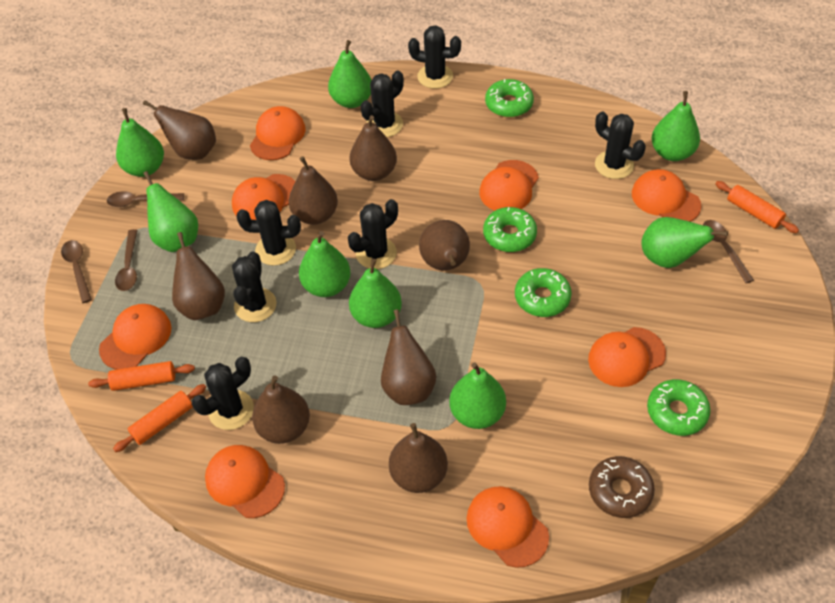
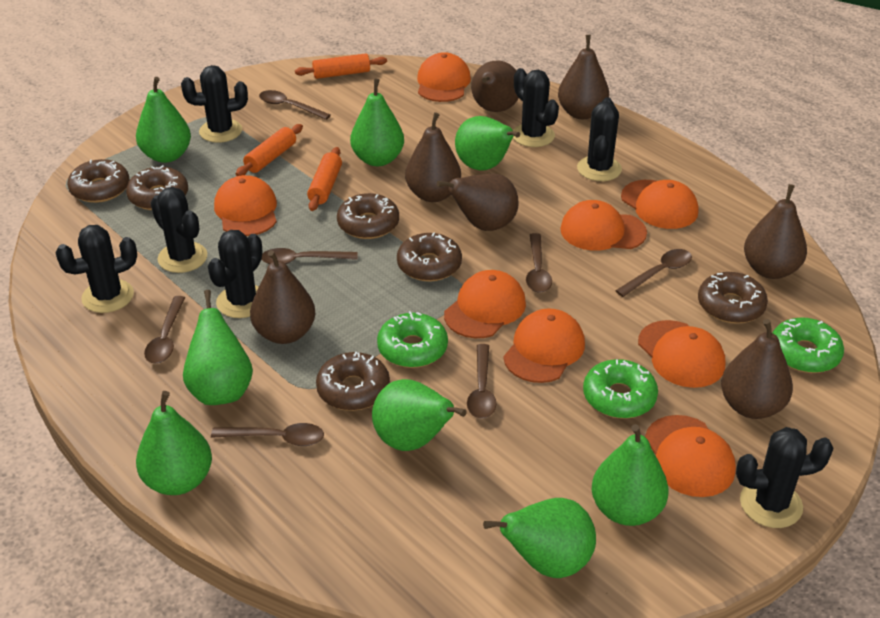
brown donut: 1 -> 6
brown pear: 8 -> 7
brown spoon: 4 -> 7
green donut: 4 -> 3

